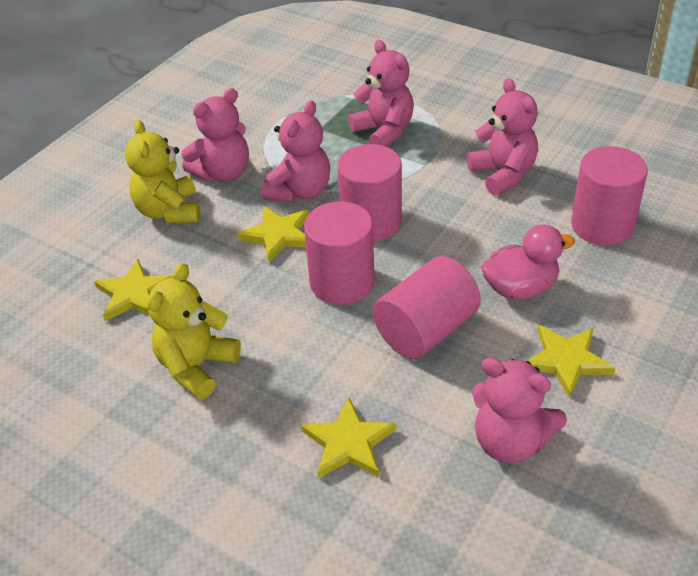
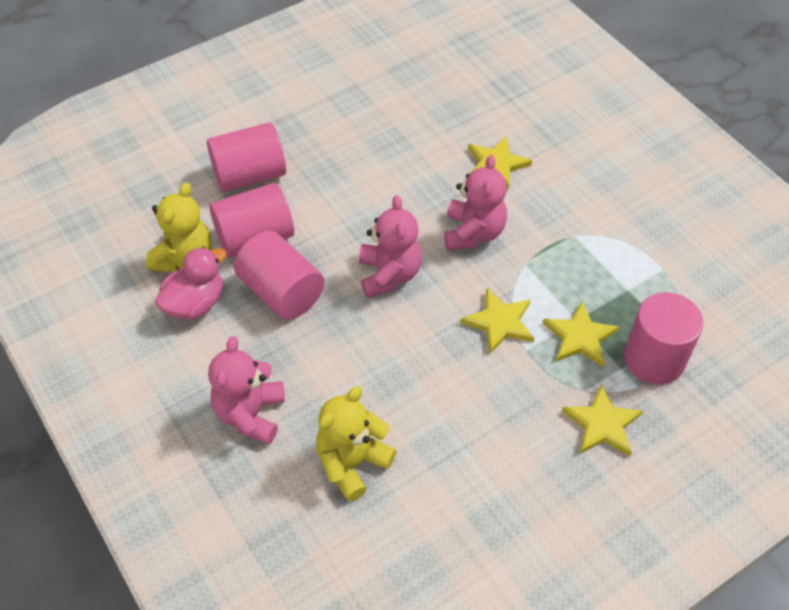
pink teddy bear: 5 -> 3

